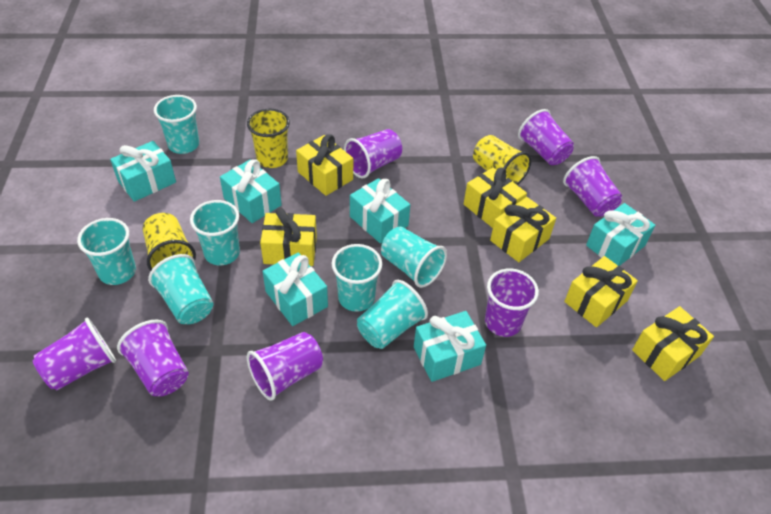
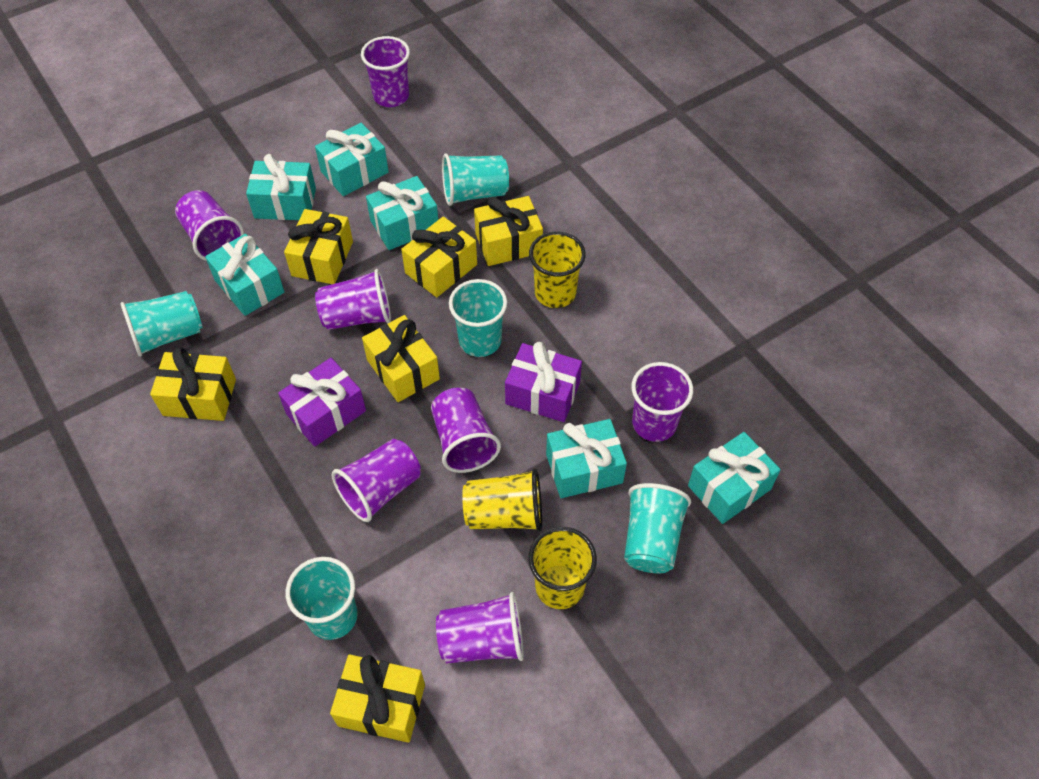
purple gift: 0 -> 2
turquoise cup: 7 -> 5

